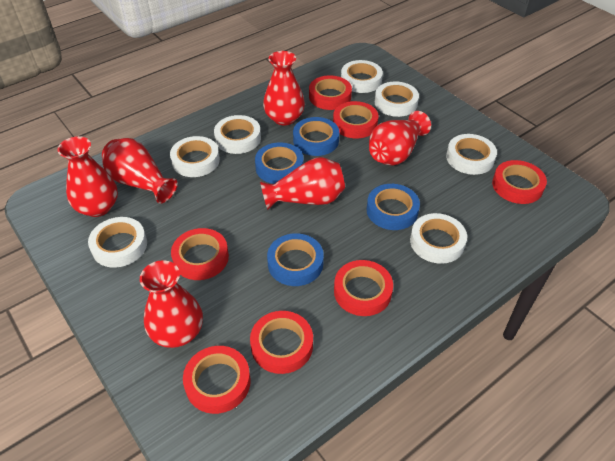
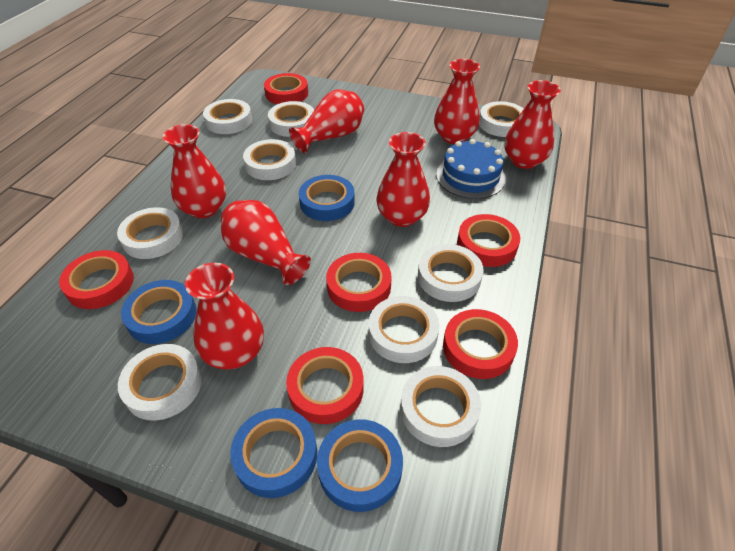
blue cake: 0 -> 1
red tape: 7 -> 6
red vase: 6 -> 7
white tape: 7 -> 9

